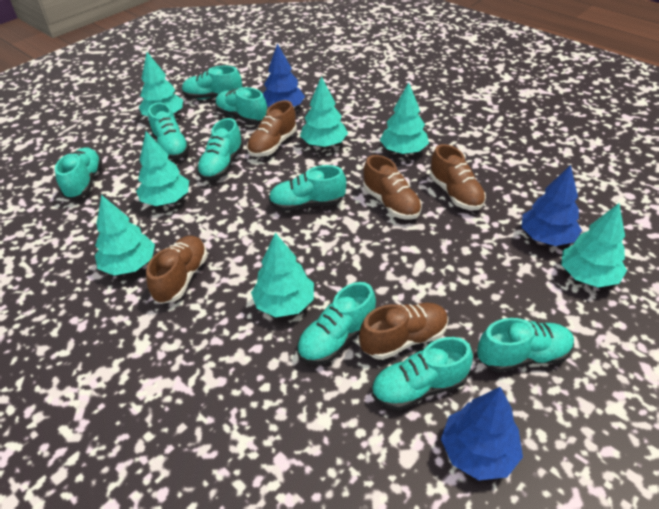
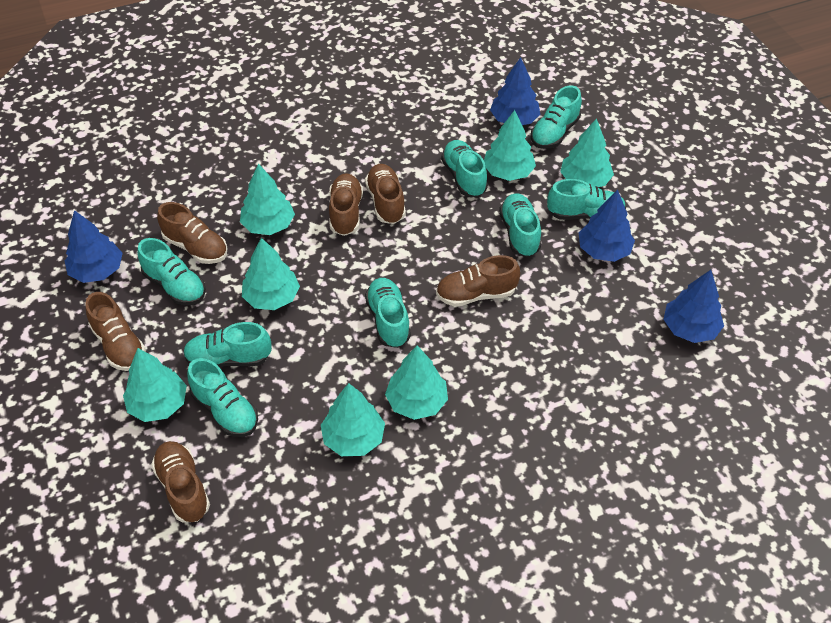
blue tree: 3 -> 4
brown shoe: 5 -> 6
turquoise shoe: 9 -> 8

